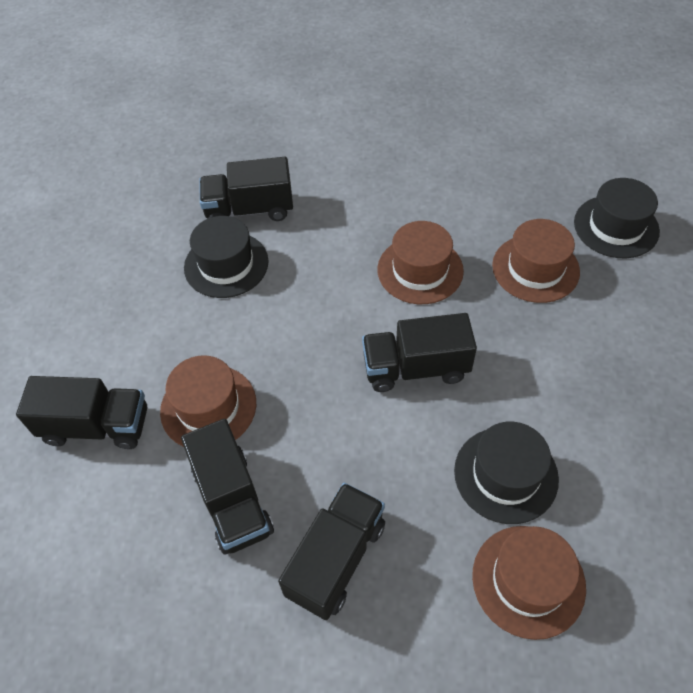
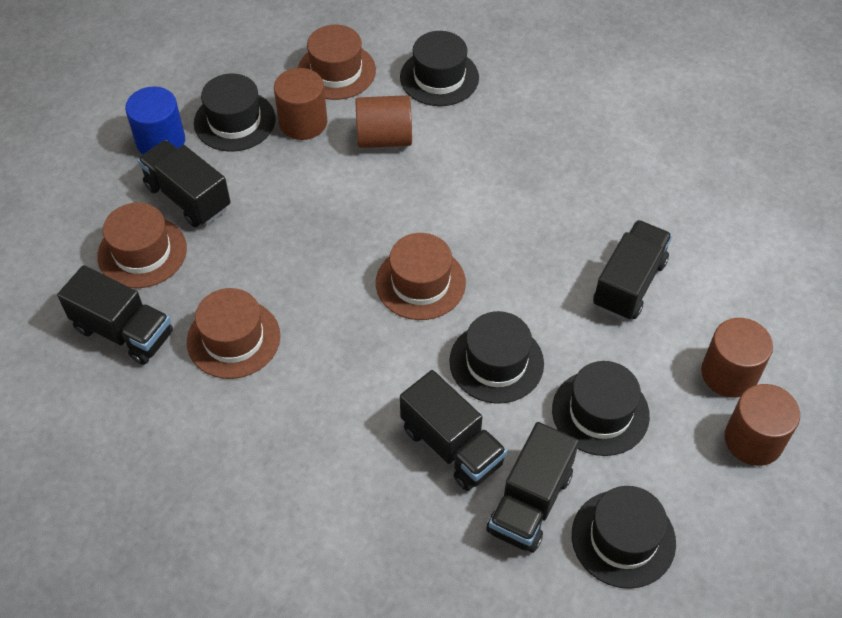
black hat: 3 -> 5
blue cylinder: 0 -> 1
brown cylinder: 0 -> 4

